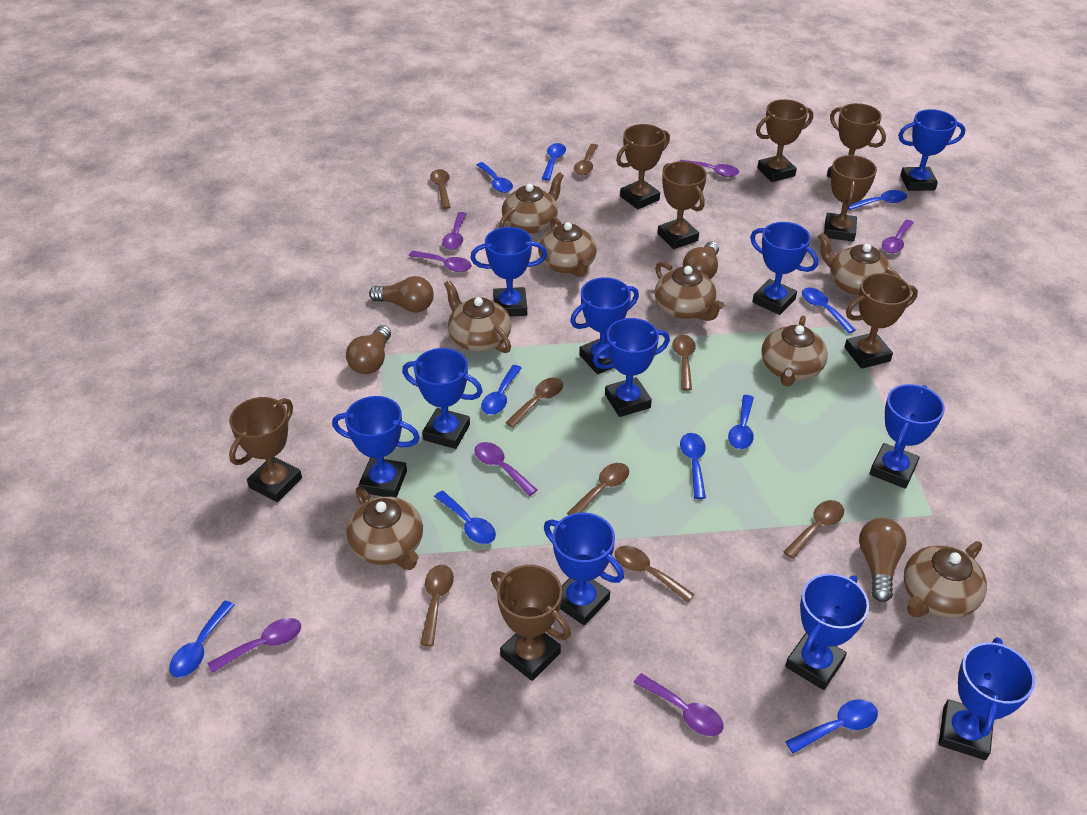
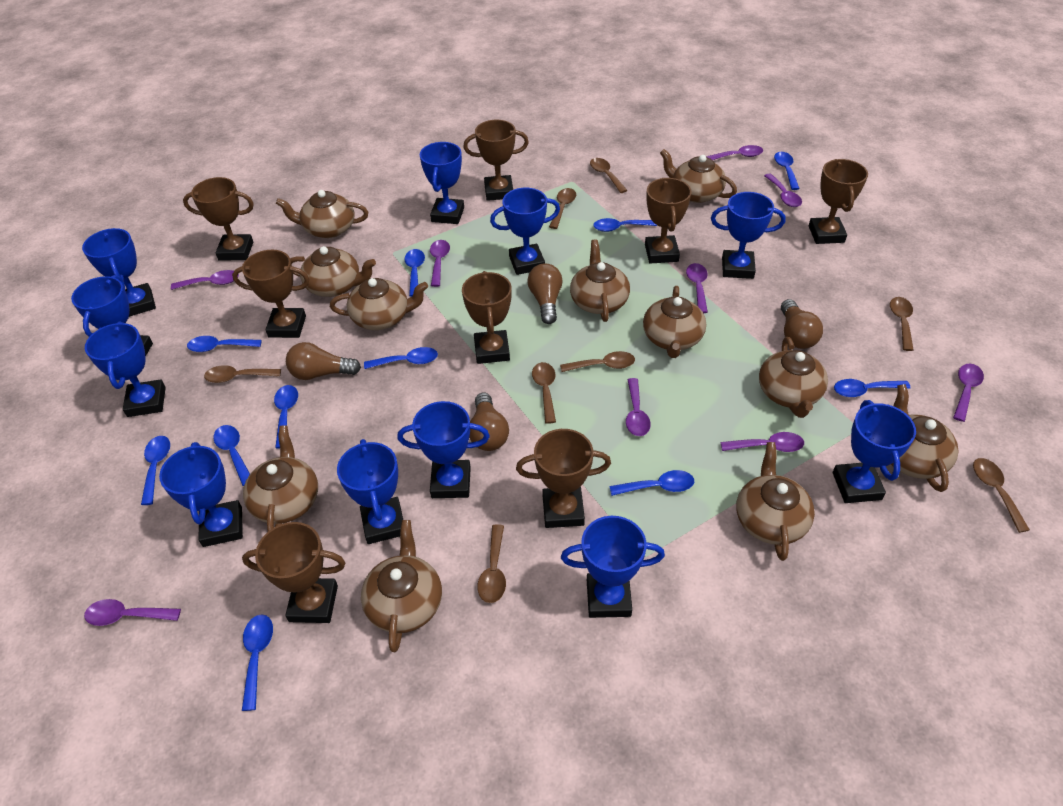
blue spoon: 10 -> 11
brown teapot: 8 -> 11
purple spoon: 7 -> 9

